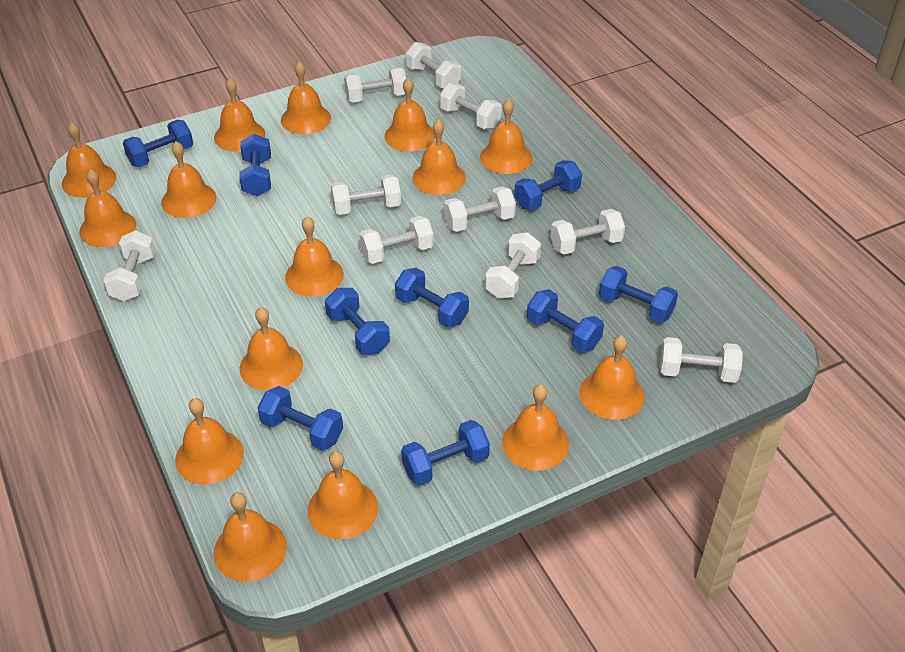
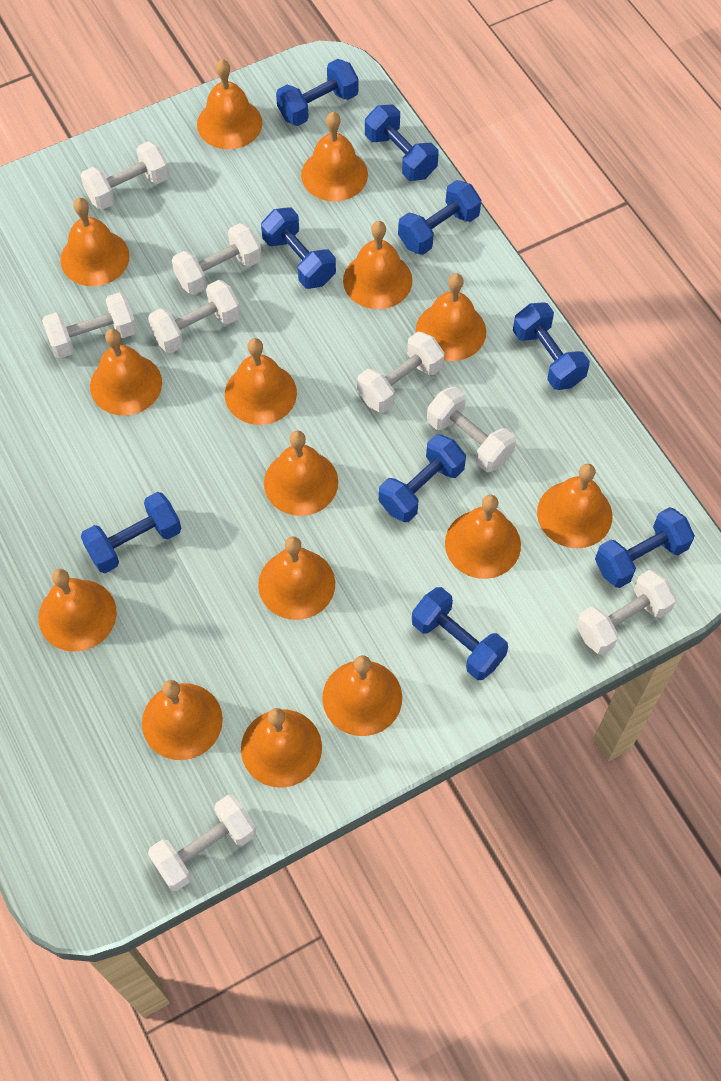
white dumbbell: 10 -> 8

